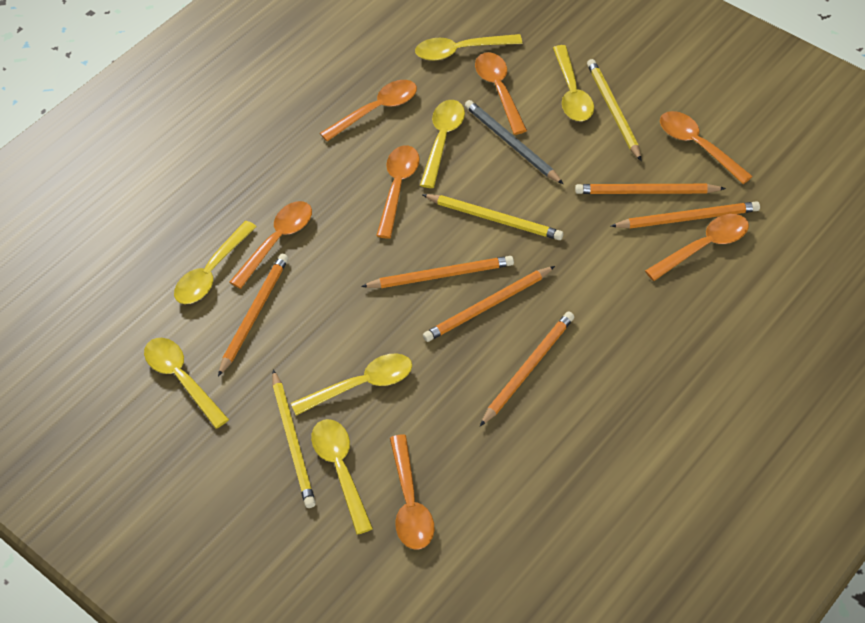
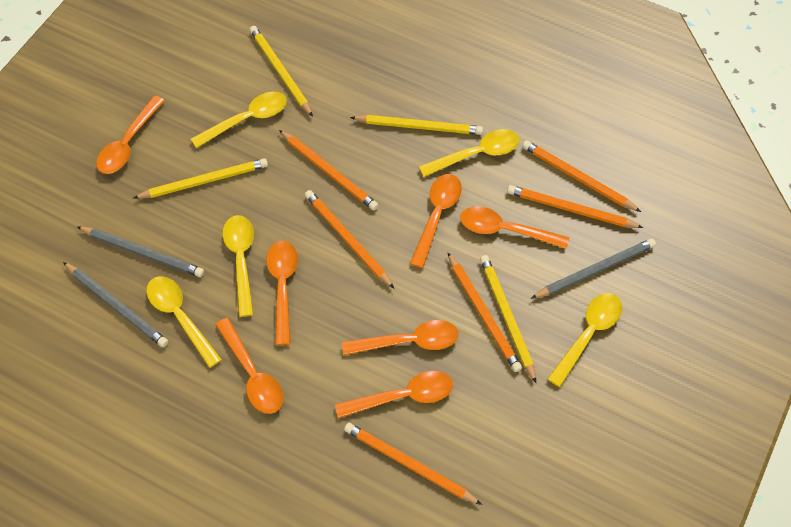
grey pencil: 1 -> 3
yellow pencil: 3 -> 4
yellow spoon: 7 -> 5

